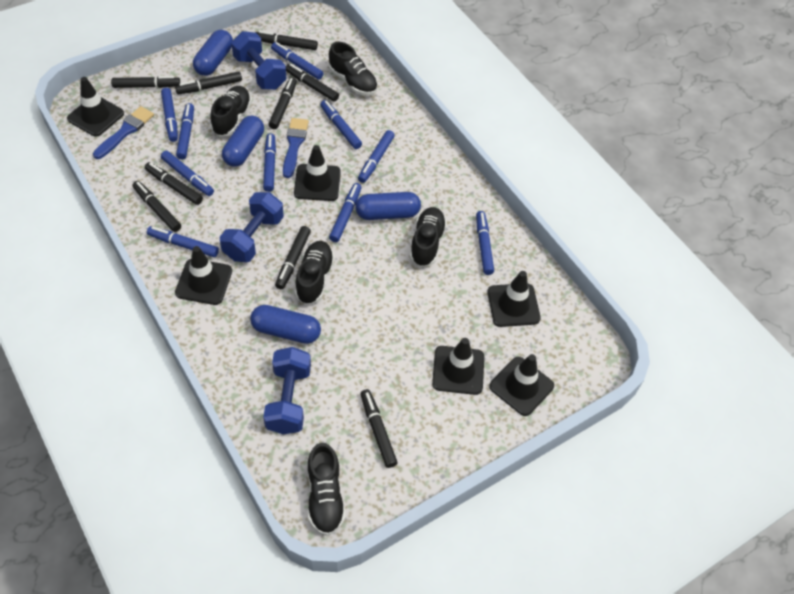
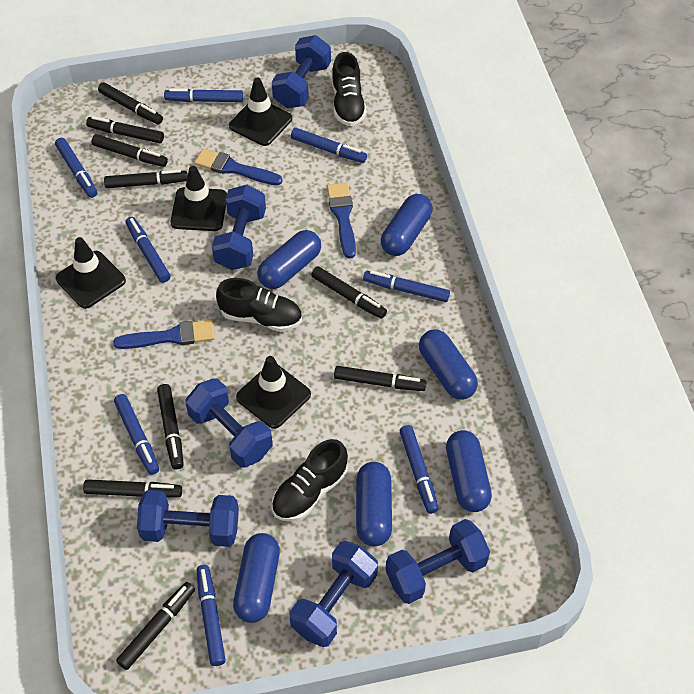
black shoe: 5 -> 3
black traffic cone: 6 -> 4
blue brush: 2 -> 3
blue capsule: 4 -> 6
blue dumbbell: 3 -> 6
blue marker: 10 -> 8

